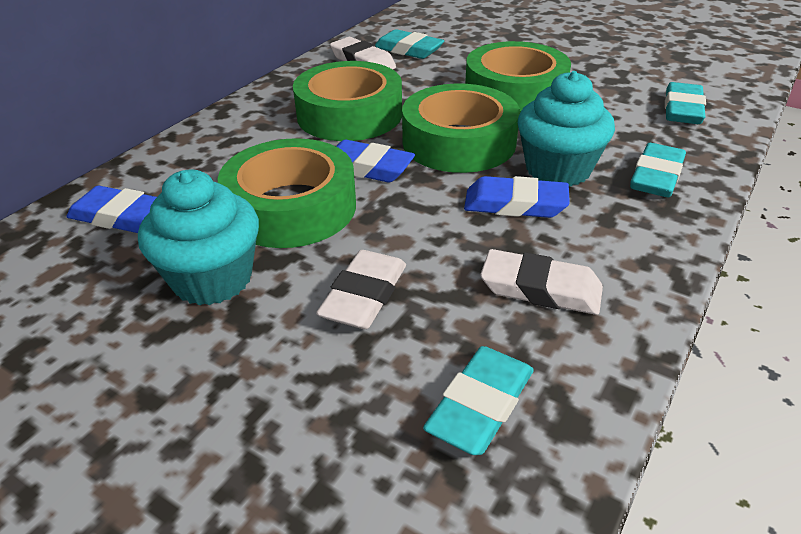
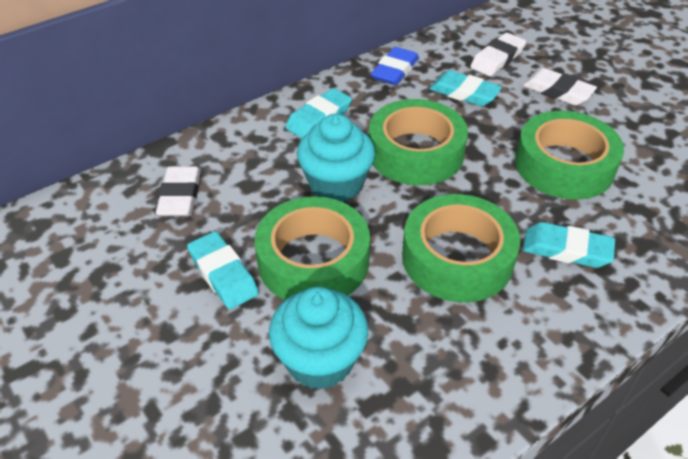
blue eraser: 3 -> 1

